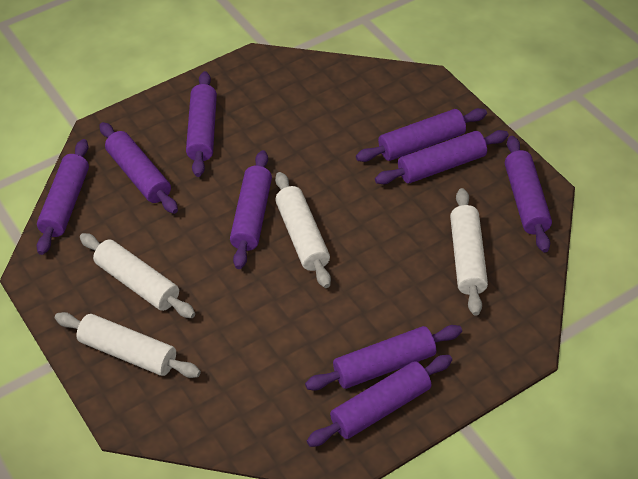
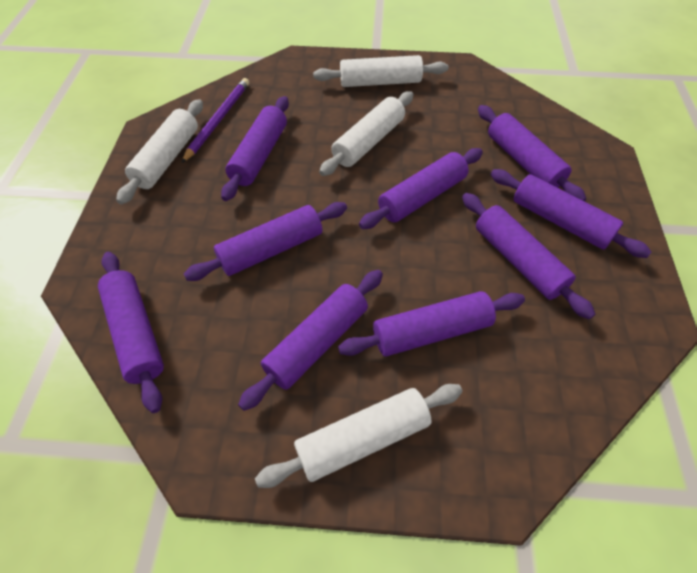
purple pencil: 0 -> 1

